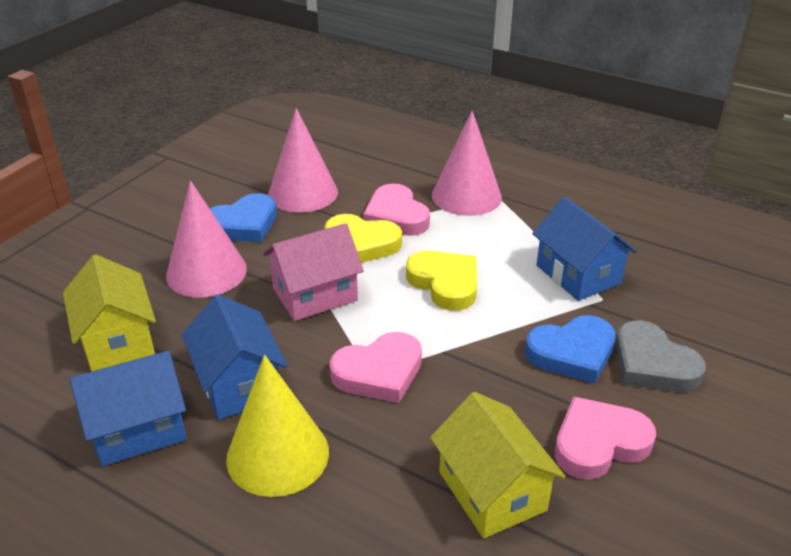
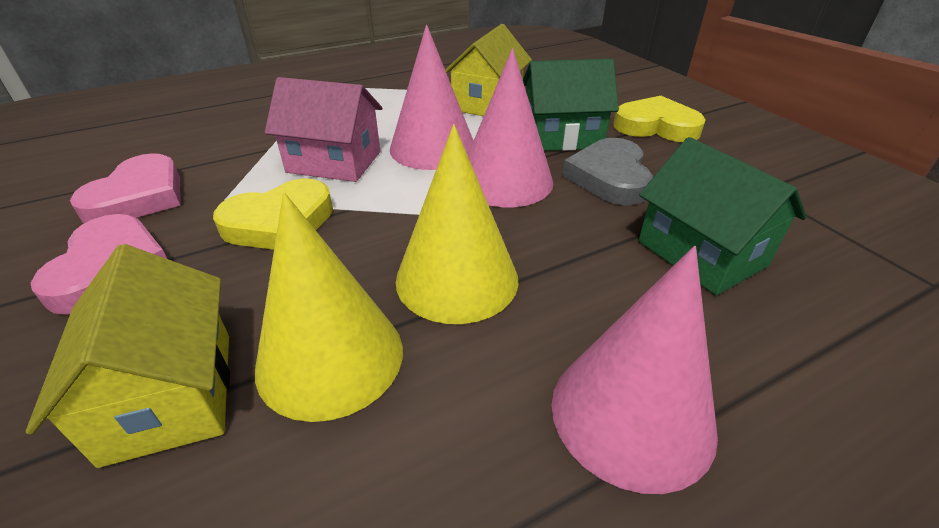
blue heart: 2 -> 0
blue house: 3 -> 0
green house: 0 -> 2
pink heart: 3 -> 2
yellow cone: 1 -> 2

